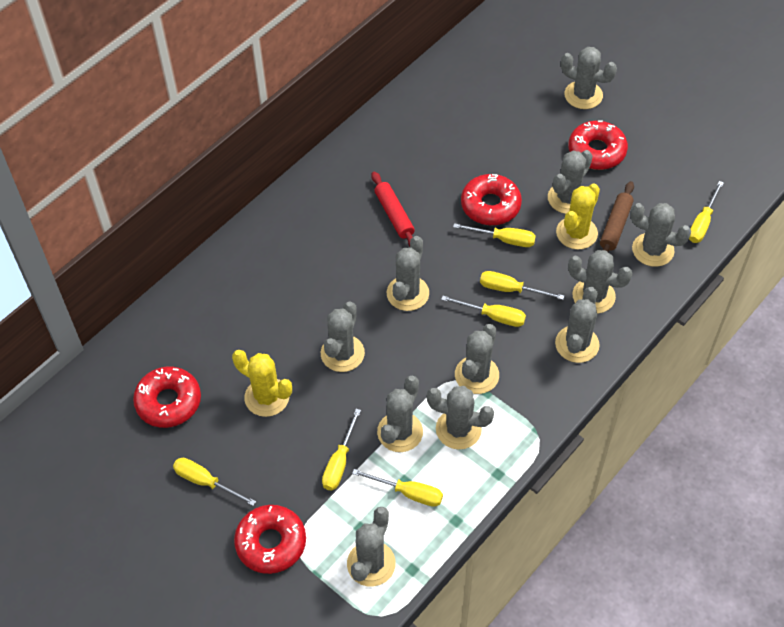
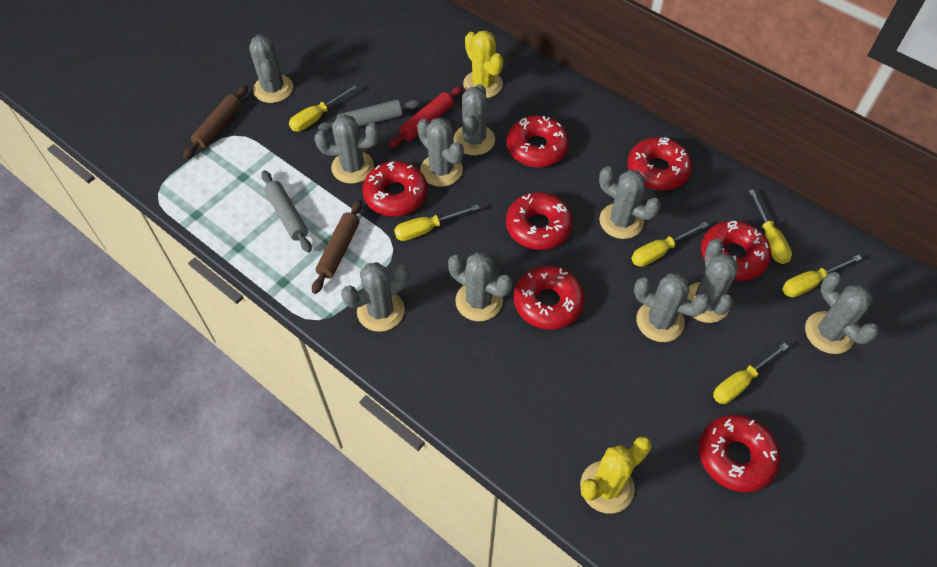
brown rolling pin: 1 -> 2
grey cactus: 11 -> 10
grey rolling pin: 0 -> 2
red donut: 4 -> 7
yellow screwdriver: 7 -> 6

